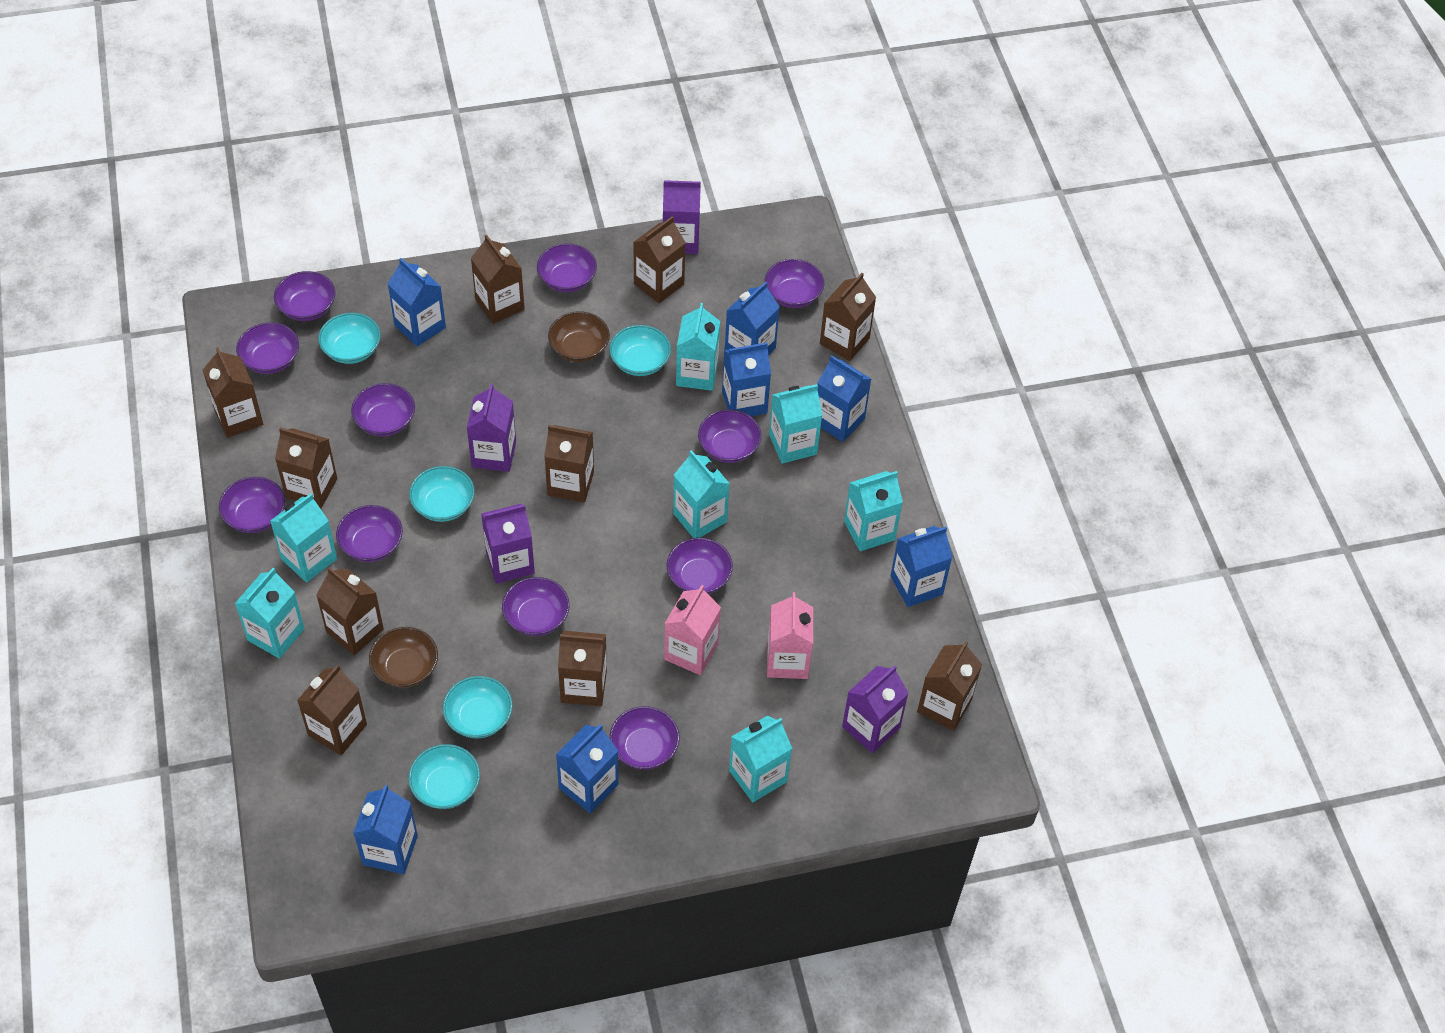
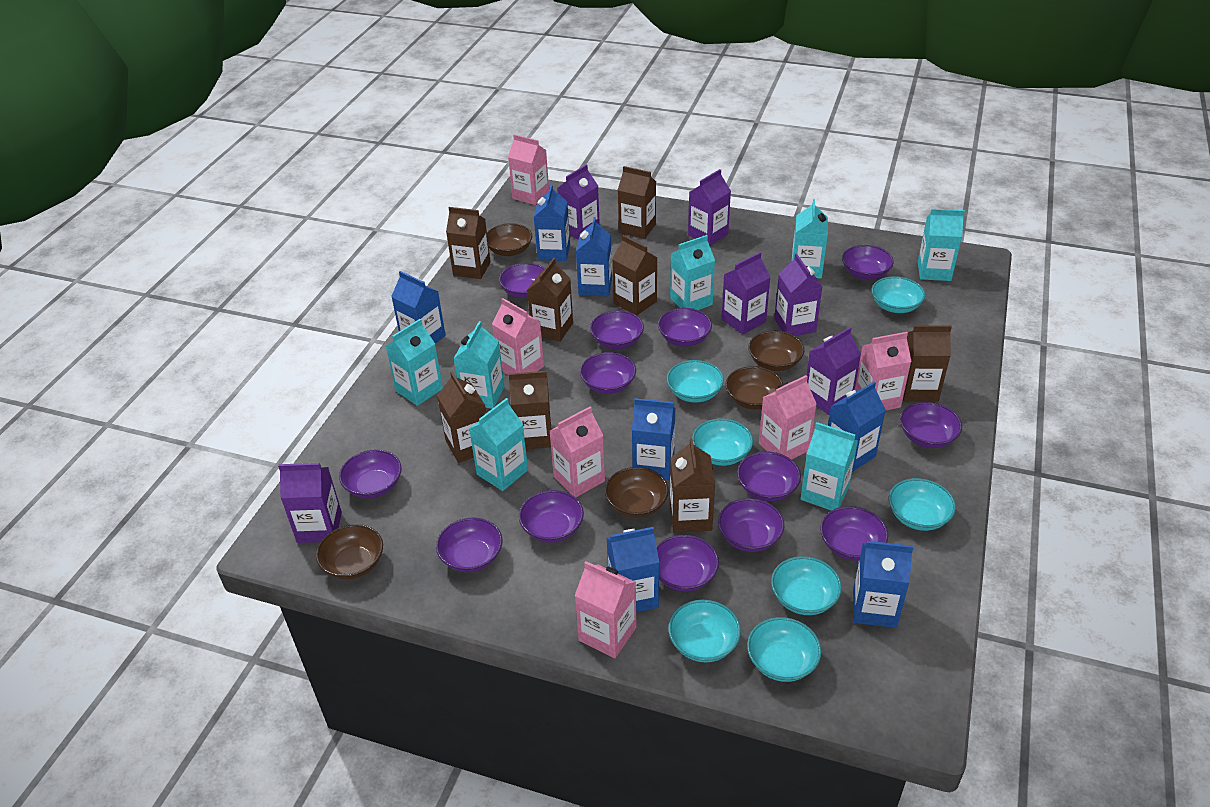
brown bowl: 2 -> 5
brown carton: 10 -> 8
pink carton: 2 -> 6
purple bowl: 11 -> 13
purple carton: 4 -> 6
turquoise bowl: 5 -> 7

